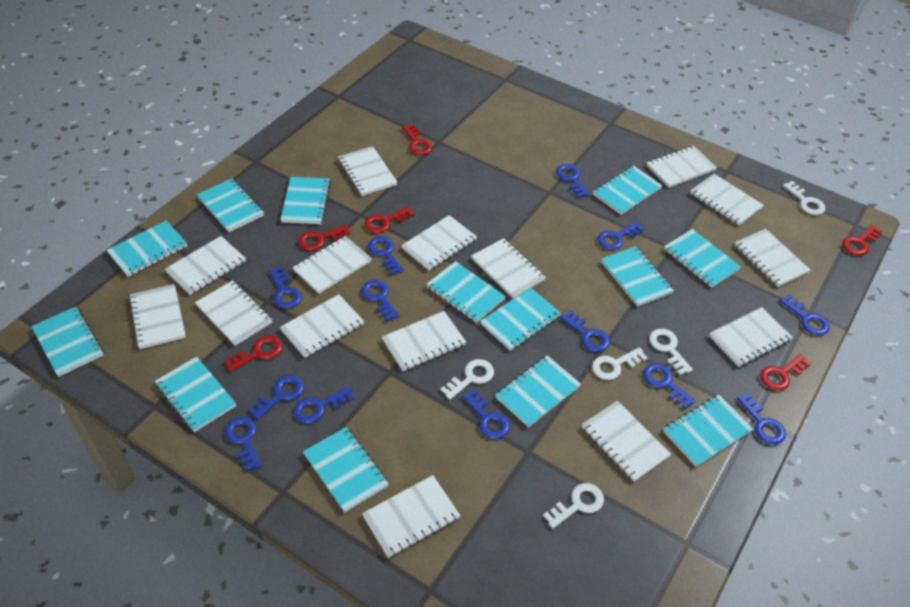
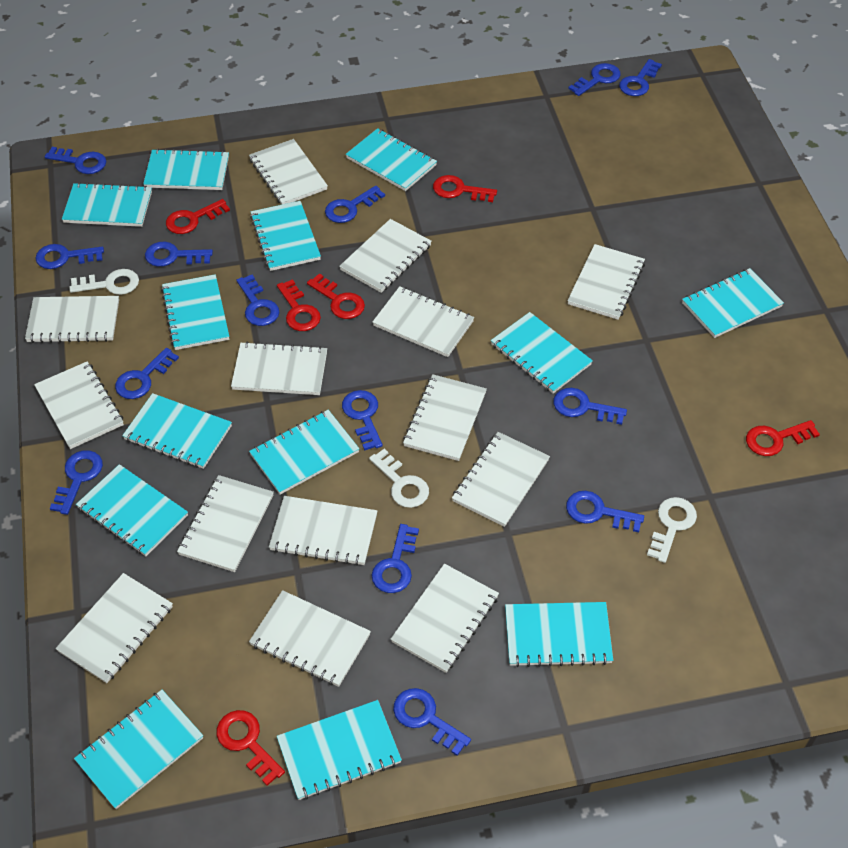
blue key: 13 -> 14
white key: 5 -> 3
white notebook: 15 -> 14

